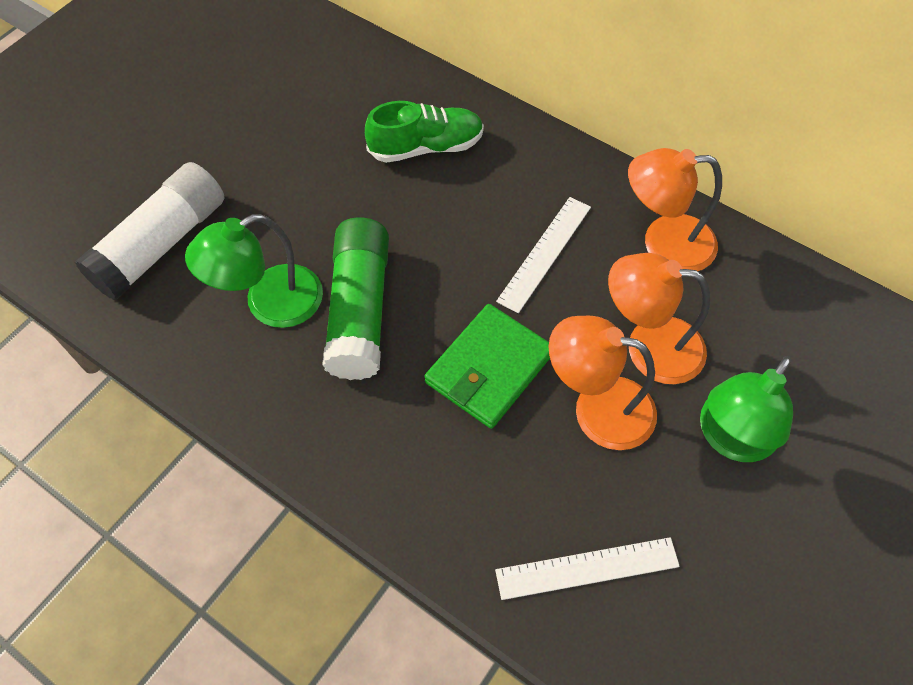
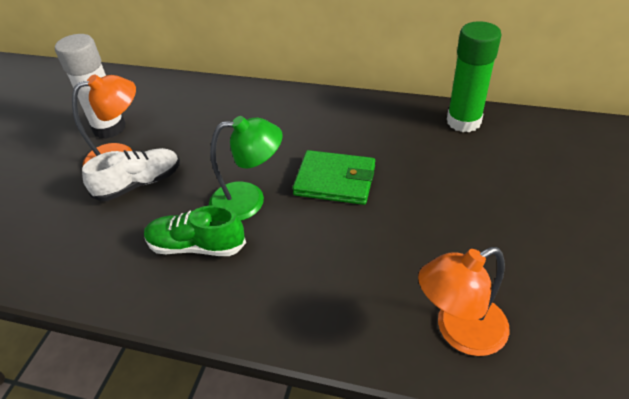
green lamp: 2 -> 1
orange lamp: 3 -> 2
white ruler: 2 -> 0
white shoe: 0 -> 1

